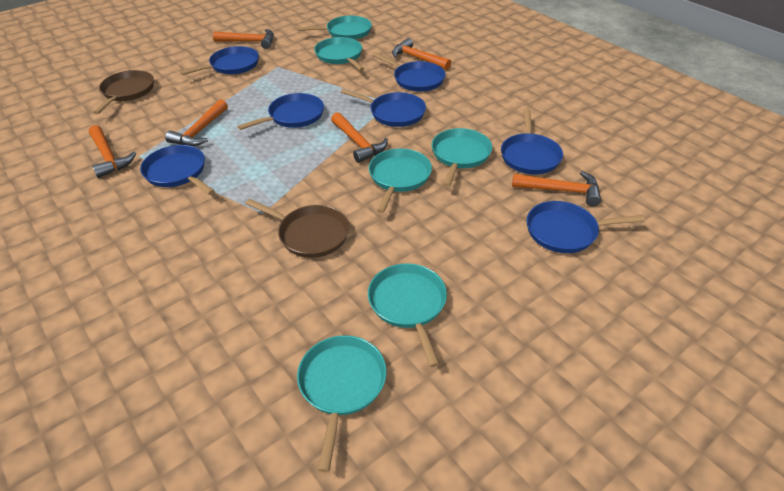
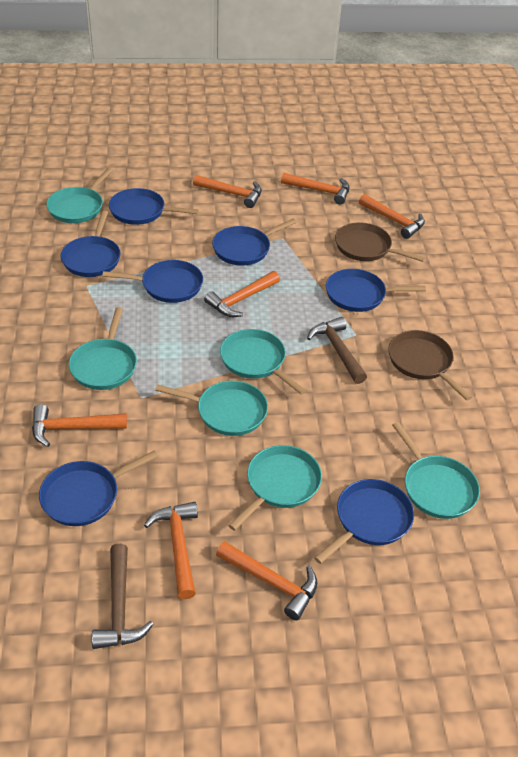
brown hammer: 0 -> 2
orange hammer: 6 -> 7

